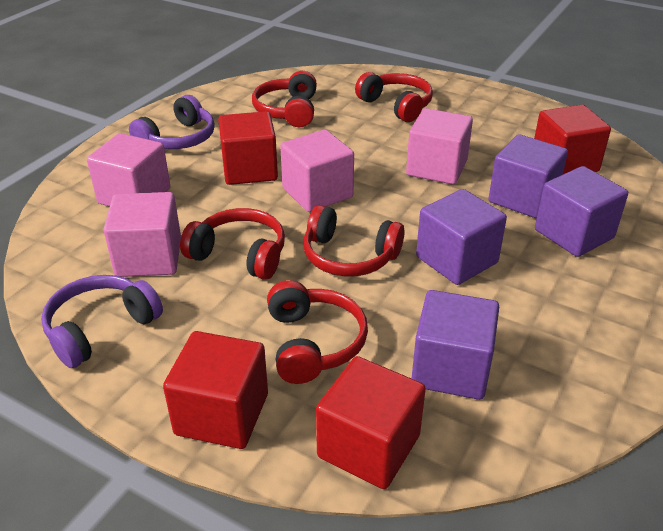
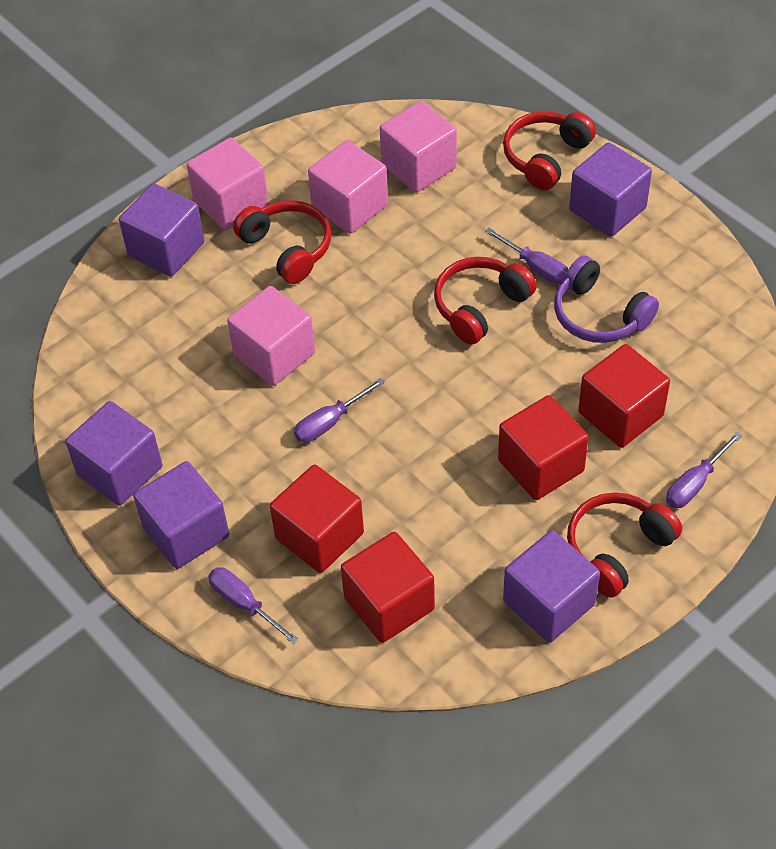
purple cube: 4 -> 5
purple headphones: 2 -> 1
purple screwdriver: 0 -> 4
red headphones: 5 -> 4

